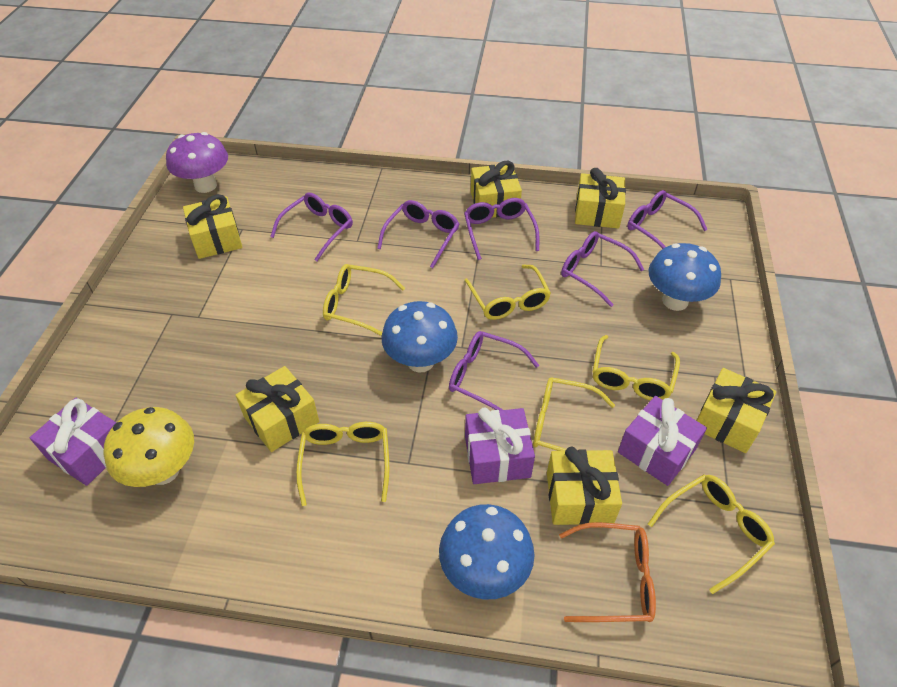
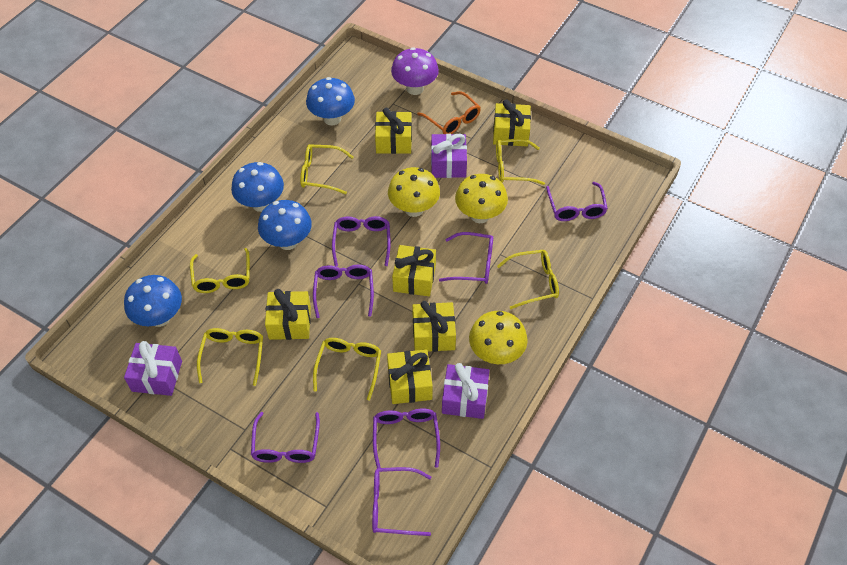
blue mushroom: 3 -> 4
purple glasses: 6 -> 7
yellow mushroom: 1 -> 3

